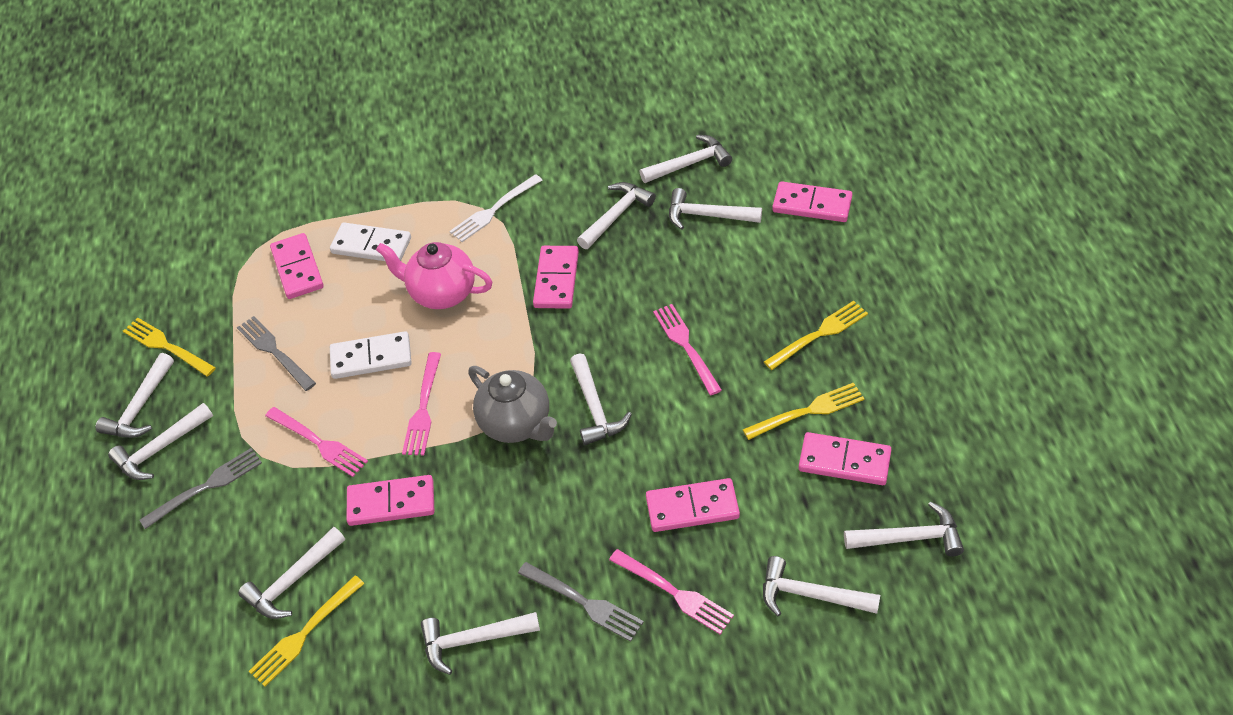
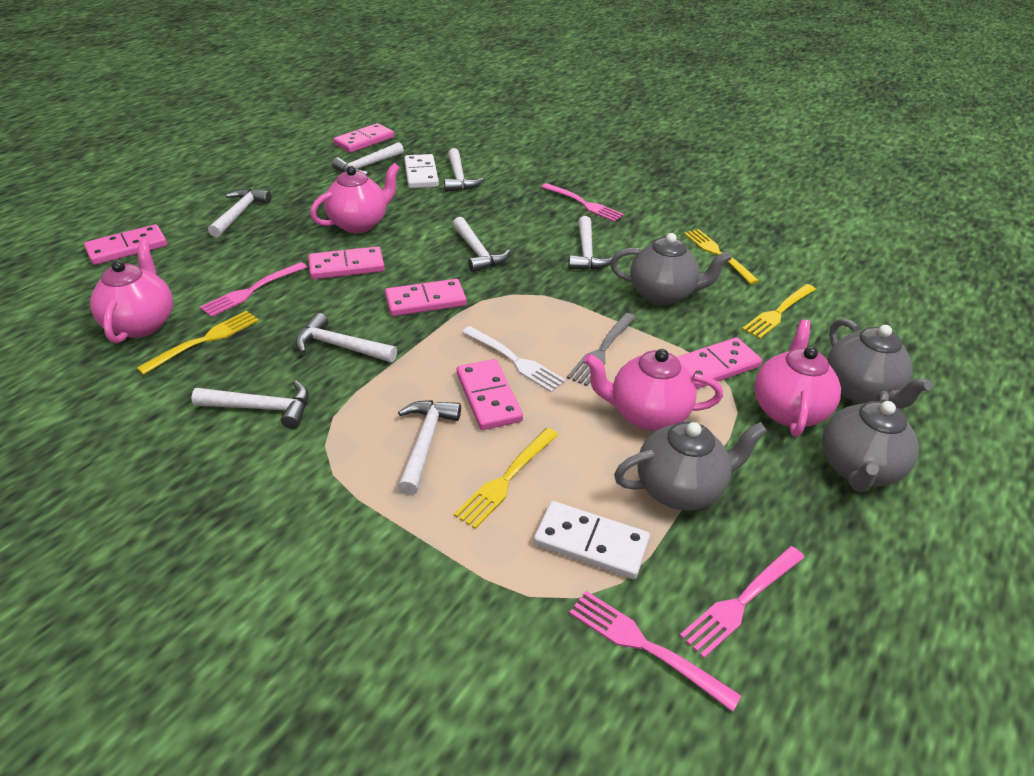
grey fork: 3 -> 1
grey teapot: 1 -> 4
pink teapot: 1 -> 4
white hammer: 10 -> 8

